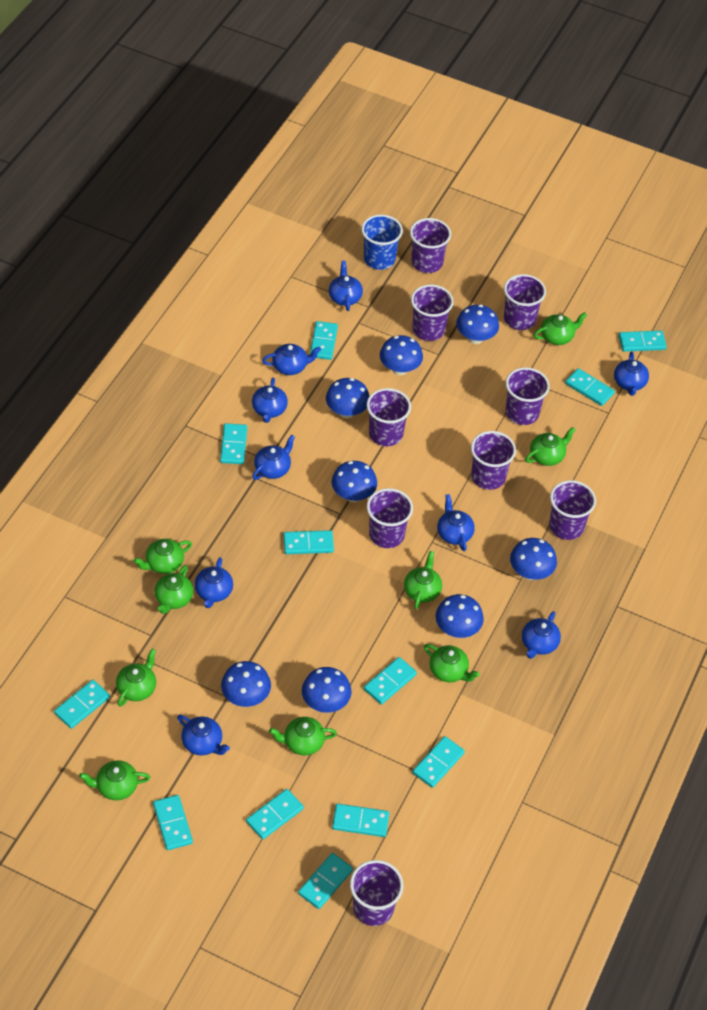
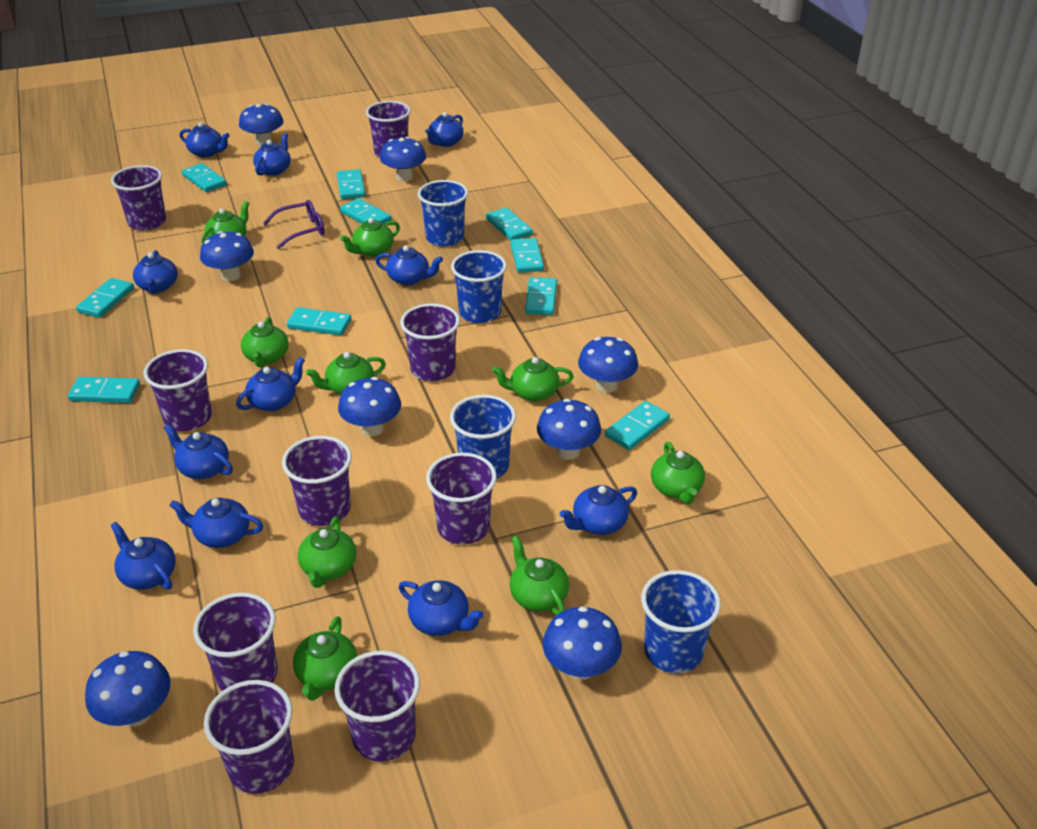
blue cup: 1 -> 4
blue teapot: 9 -> 11
purple glasses: 0 -> 1
turquoise domino: 12 -> 10

